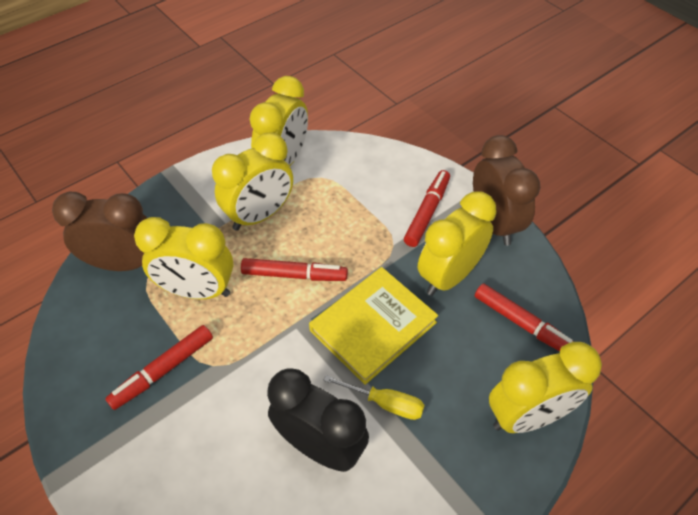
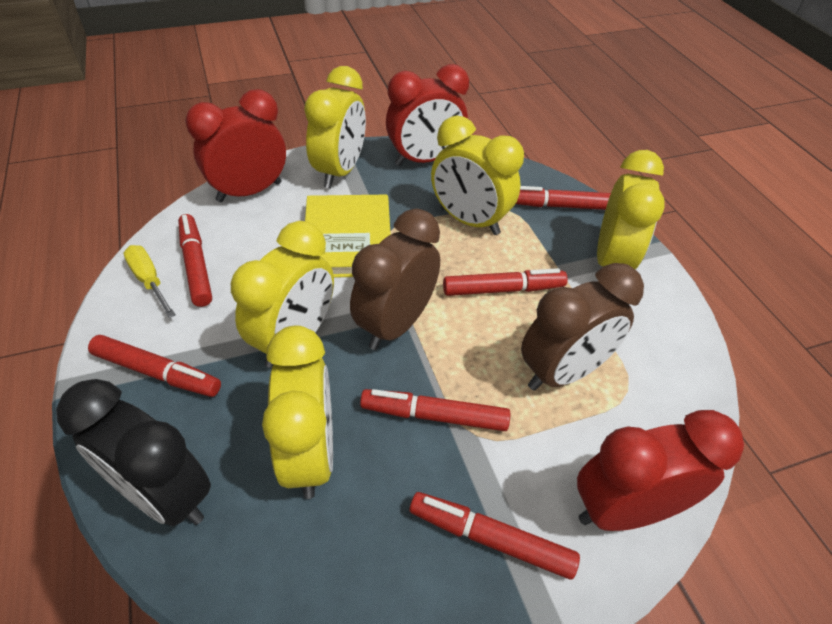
red clock: 0 -> 3
red marker: 4 -> 6

